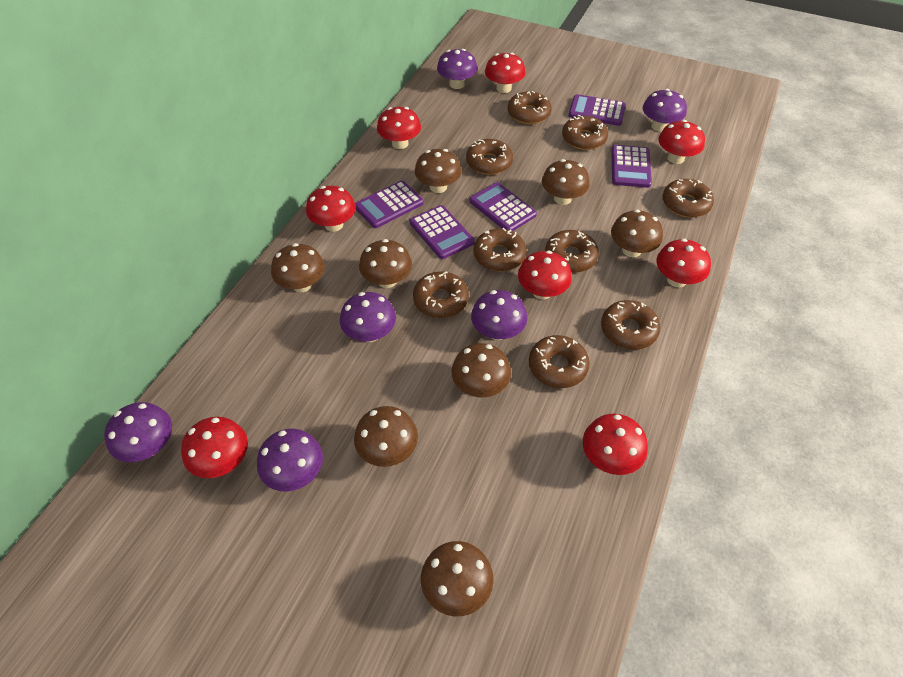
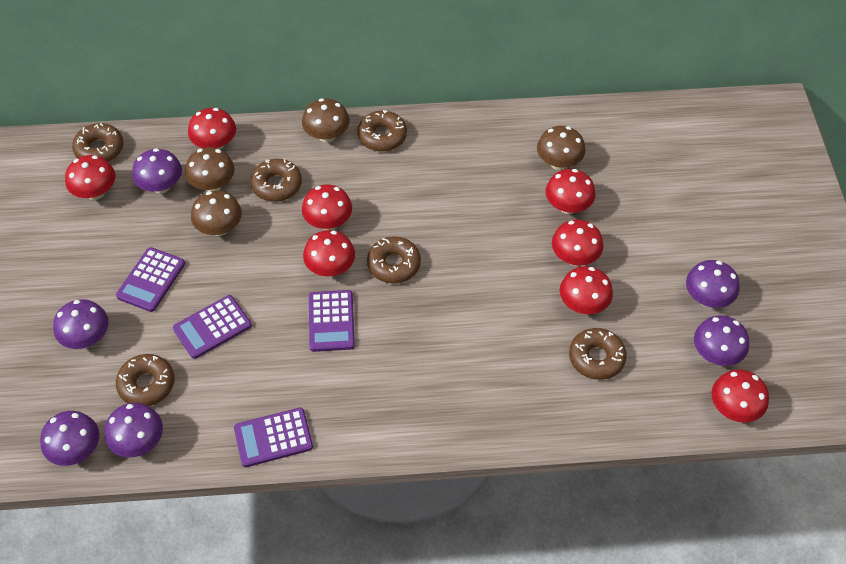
brown donut: 9 -> 6
brown mushroom: 8 -> 4
purple calculator: 5 -> 4

